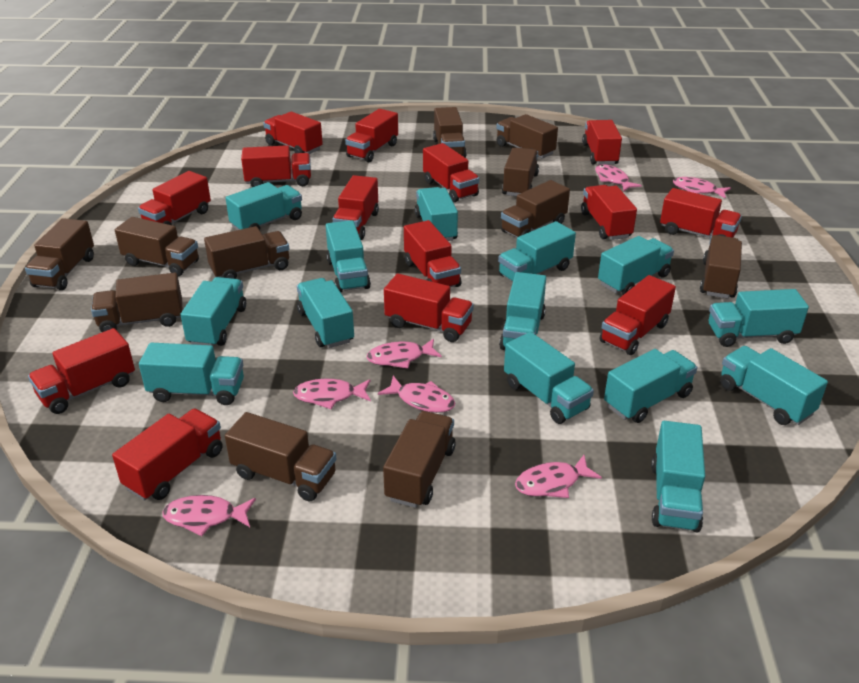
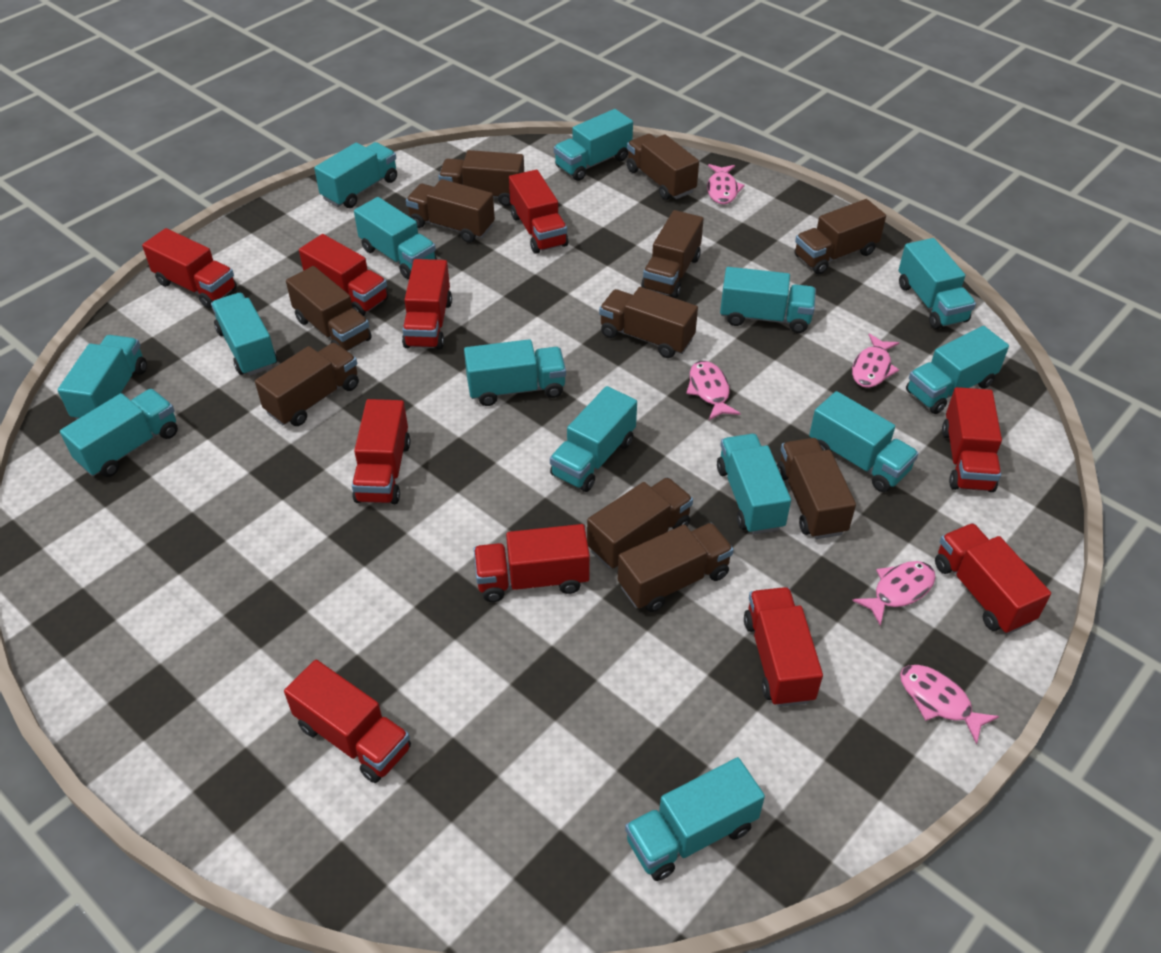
pink fish: 7 -> 5
red truck: 14 -> 10

